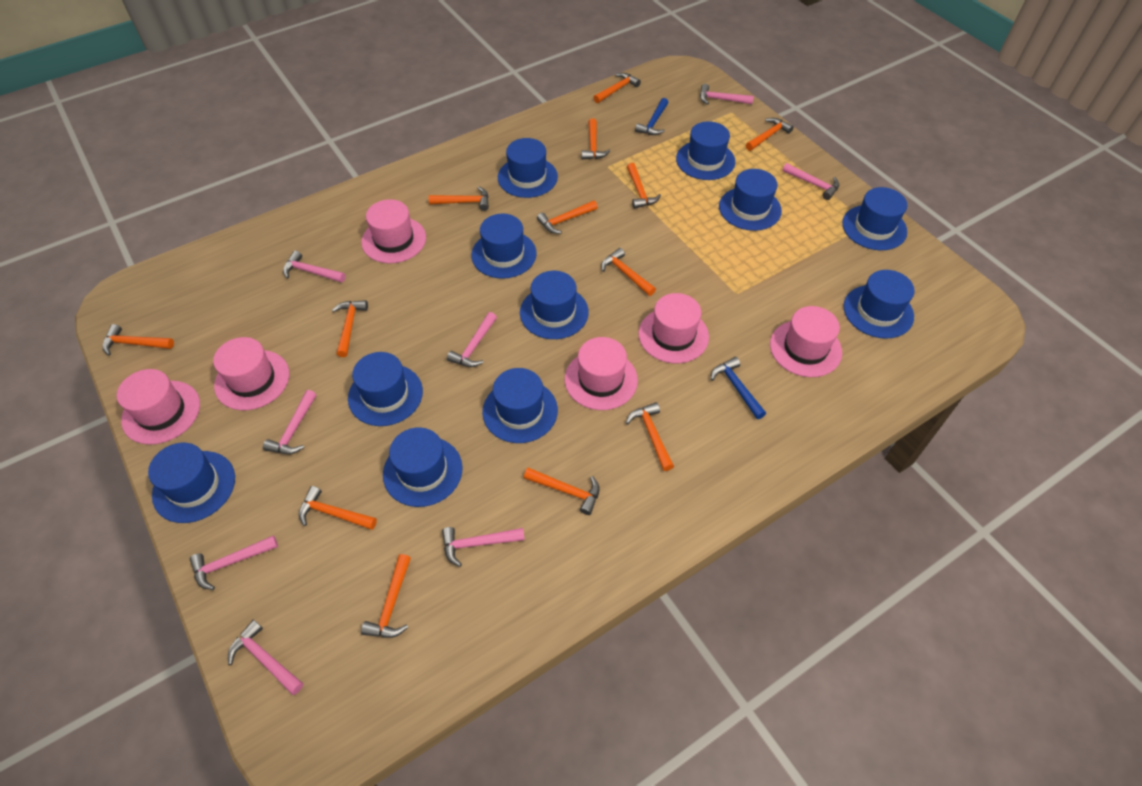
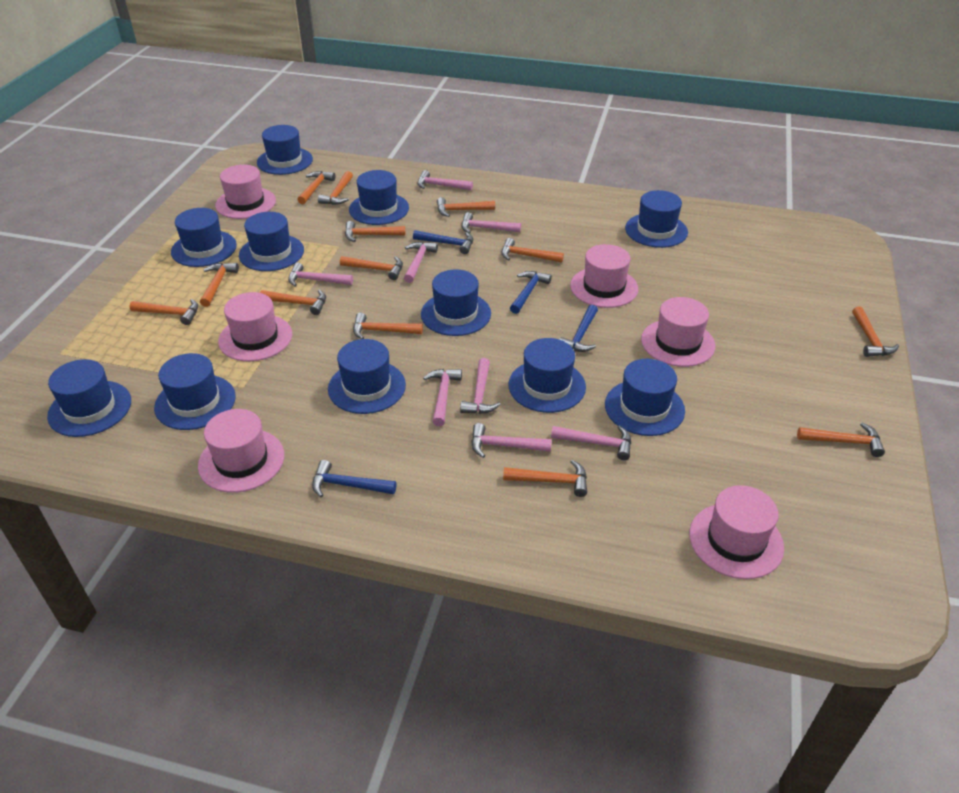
blue hammer: 2 -> 4

